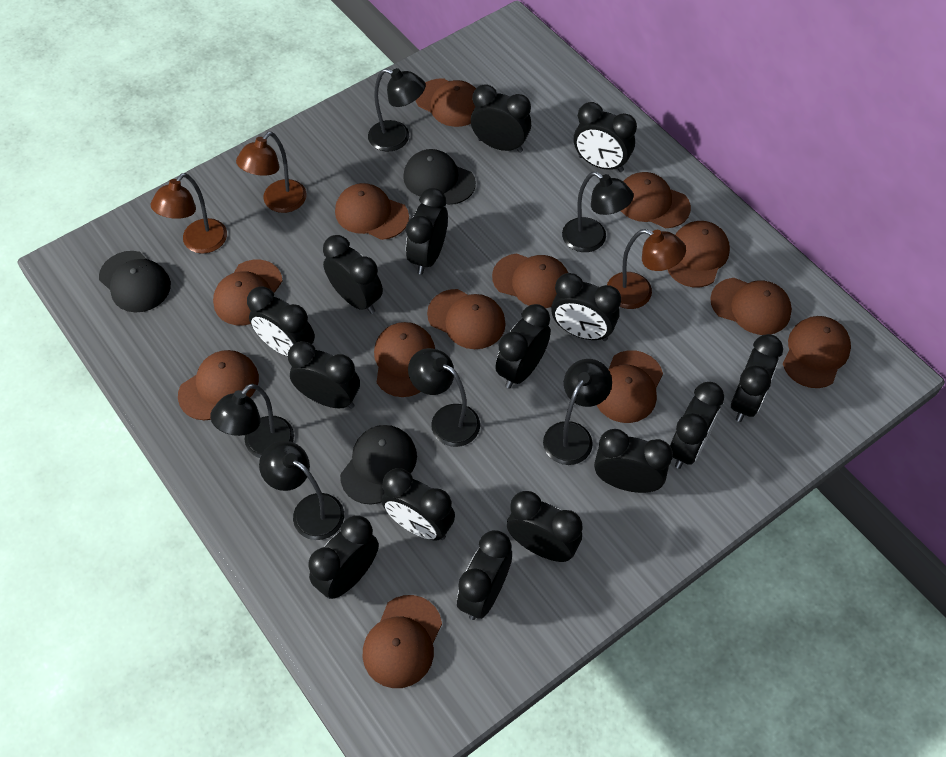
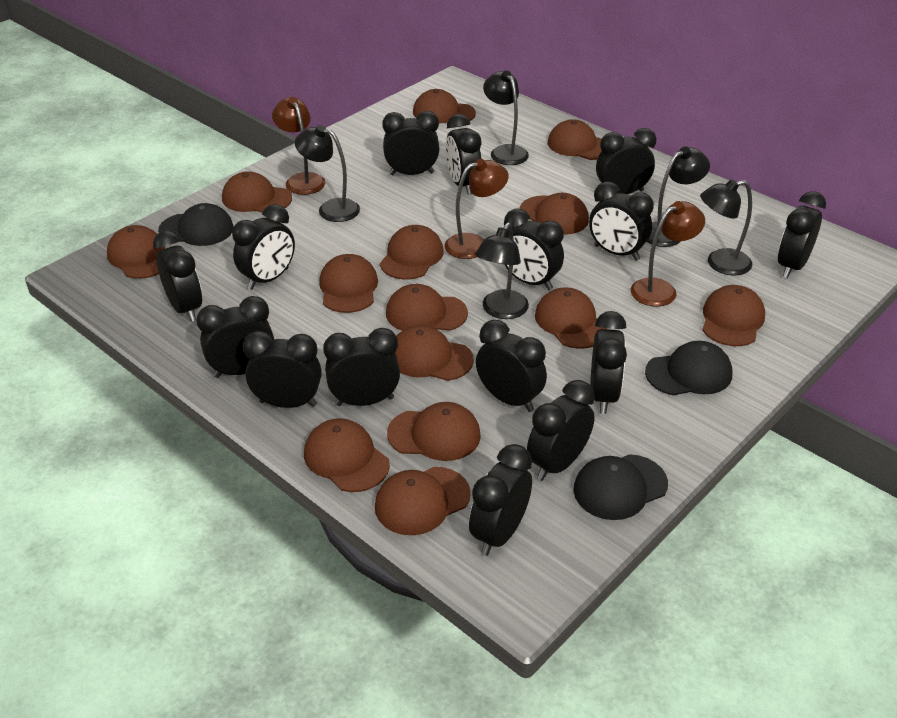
black lamp: 6 -> 5
brown cap: 13 -> 14

